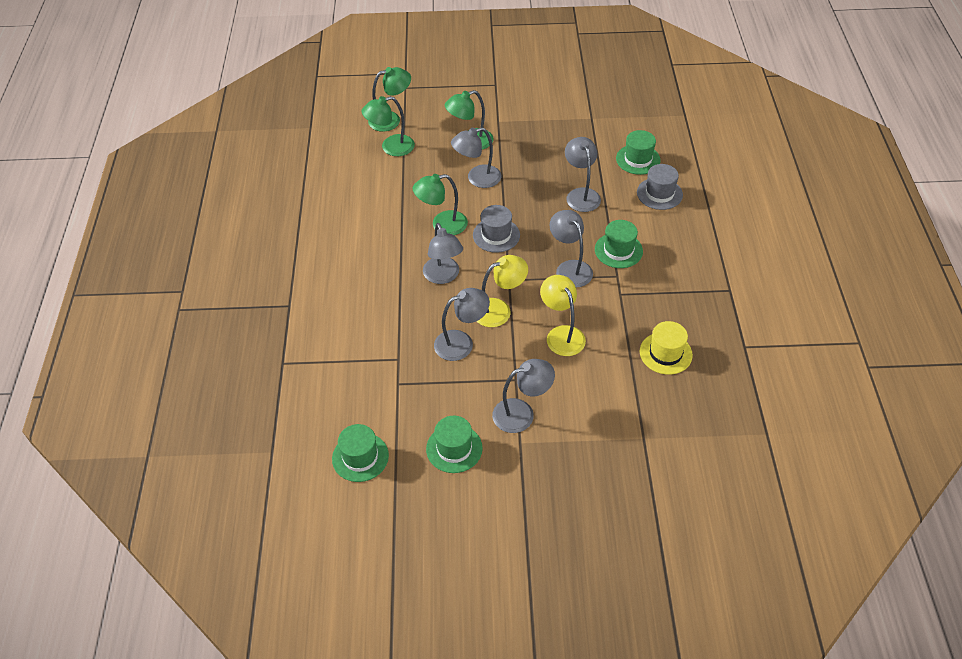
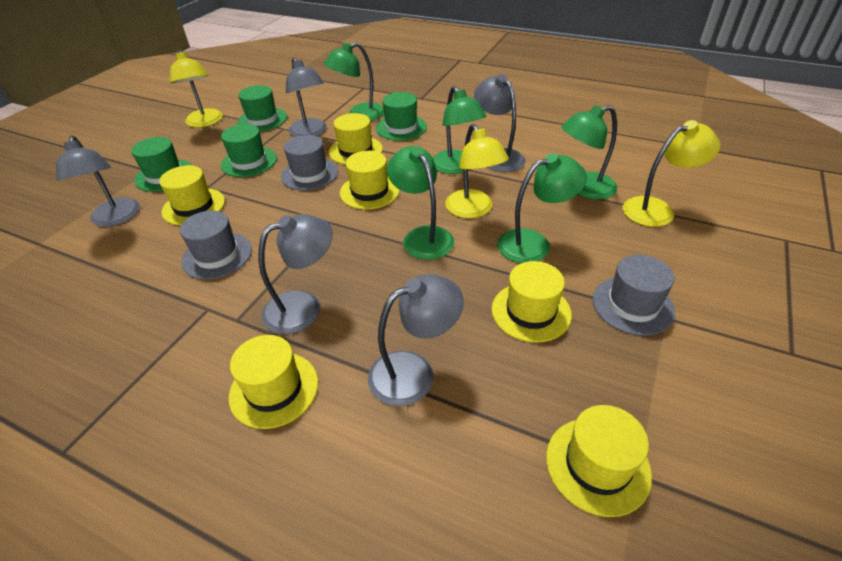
green lamp: 4 -> 5
grey hat: 2 -> 3
grey lamp: 6 -> 5
yellow hat: 1 -> 6
yellow lamp: 2 -> 3

